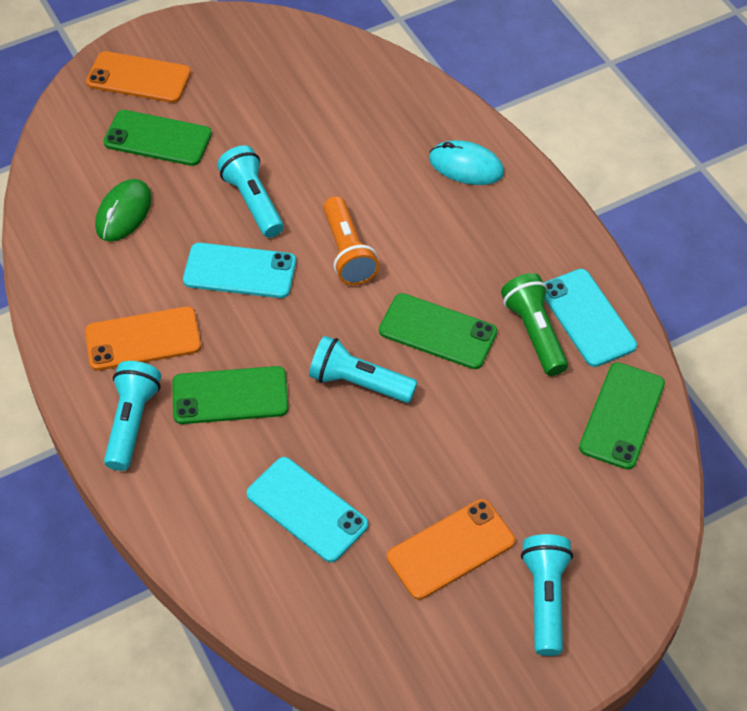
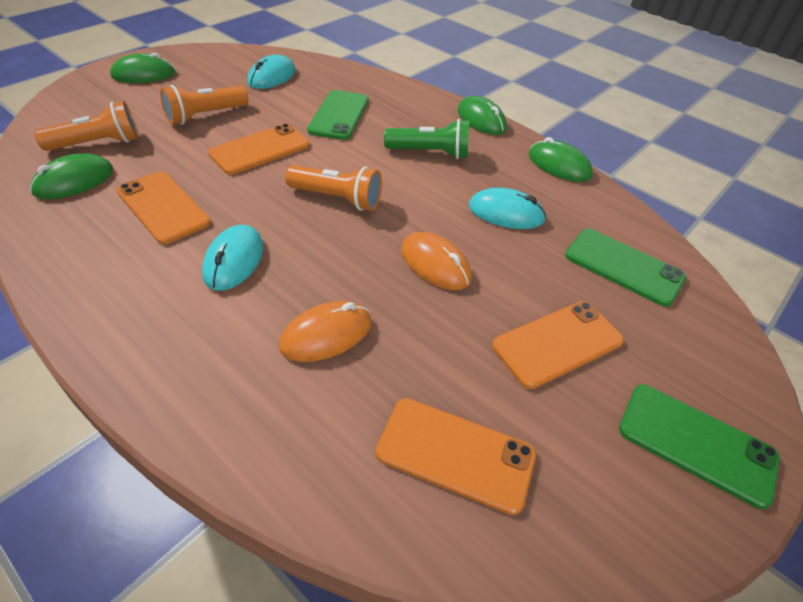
green mouse: 1 -> 4
green phone: 4 -> 3
orange flashlight: 1 -> 3
orange mouse: 0 -> 2
orange phone: 3 -> 4
turquoise flashlight: 4 -> 0
turquoise mouse: 1 -> 3
turquoise phone: 3 -> 0

